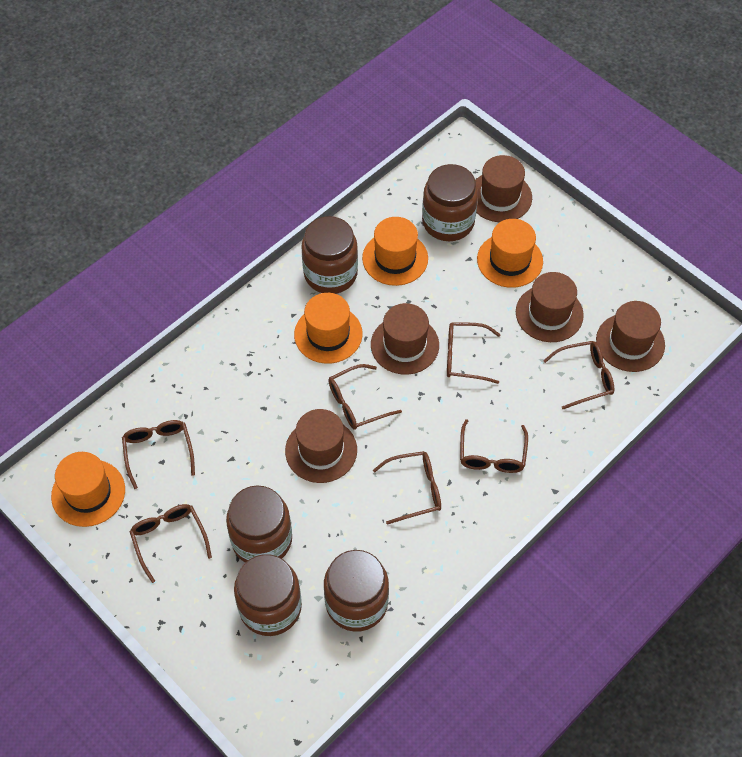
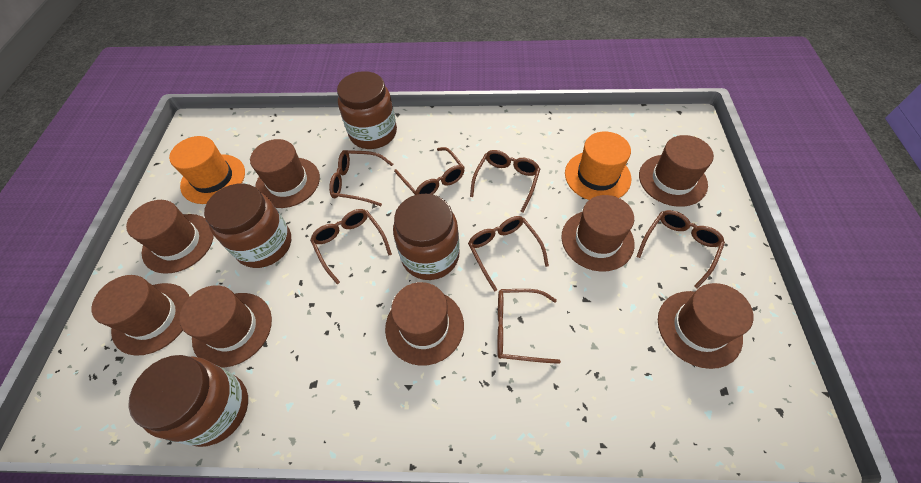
brown hat: 5 -> 8
brown jar: 5 -> 4
orange hat: 4 -> 2

